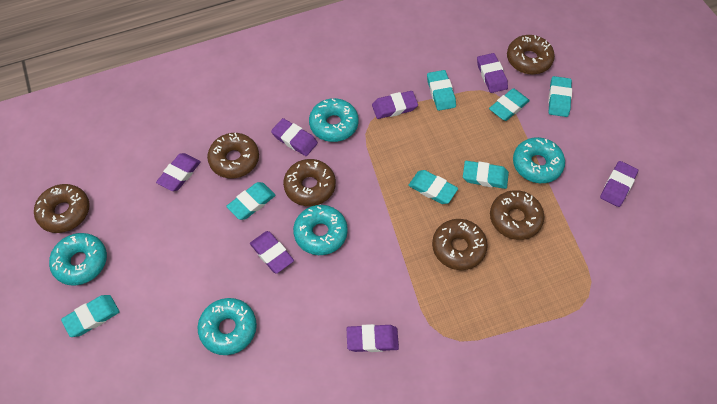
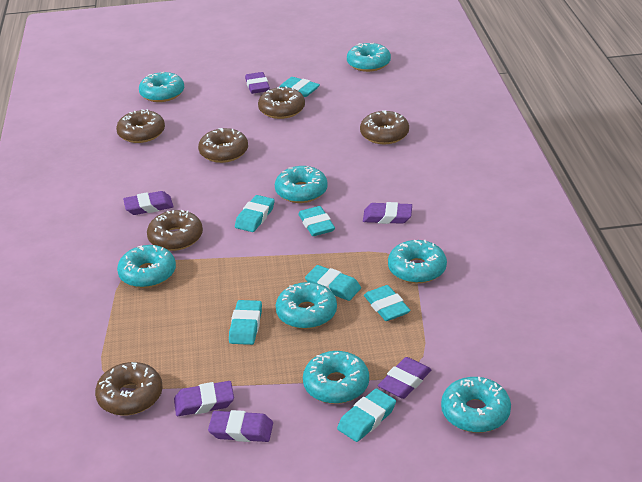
purple eraser: 7 -> 6
turquoise donut: 5 -> 8

